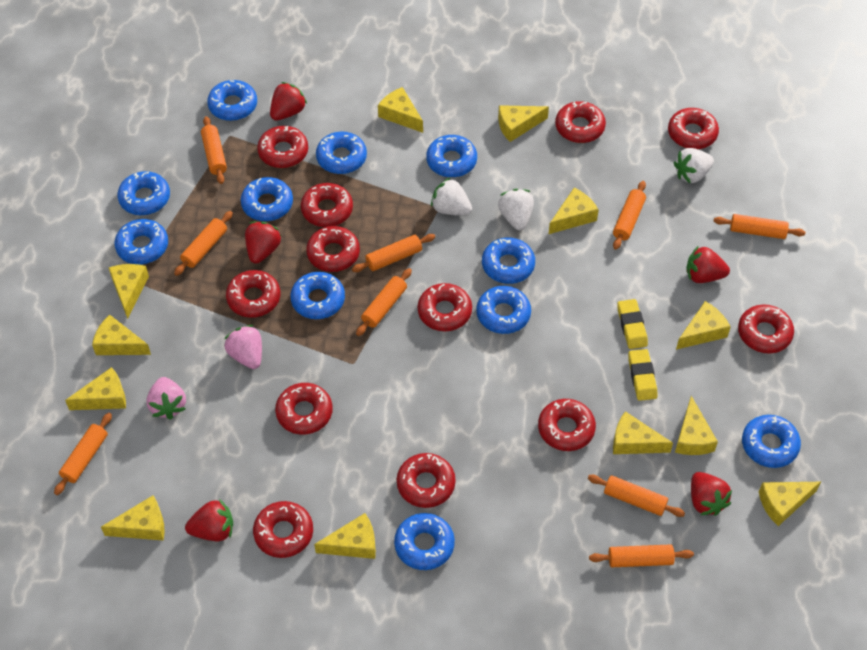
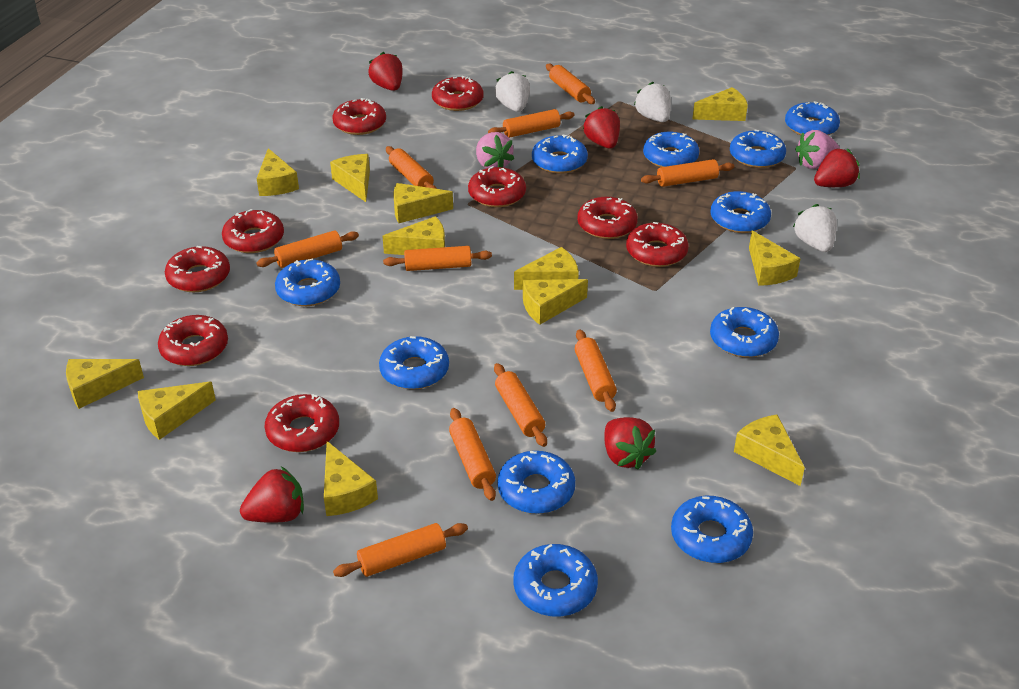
orange rolling pin: 9 -> 10
red donut: 12 -> 9
yellow eraser: 2 -> 0

